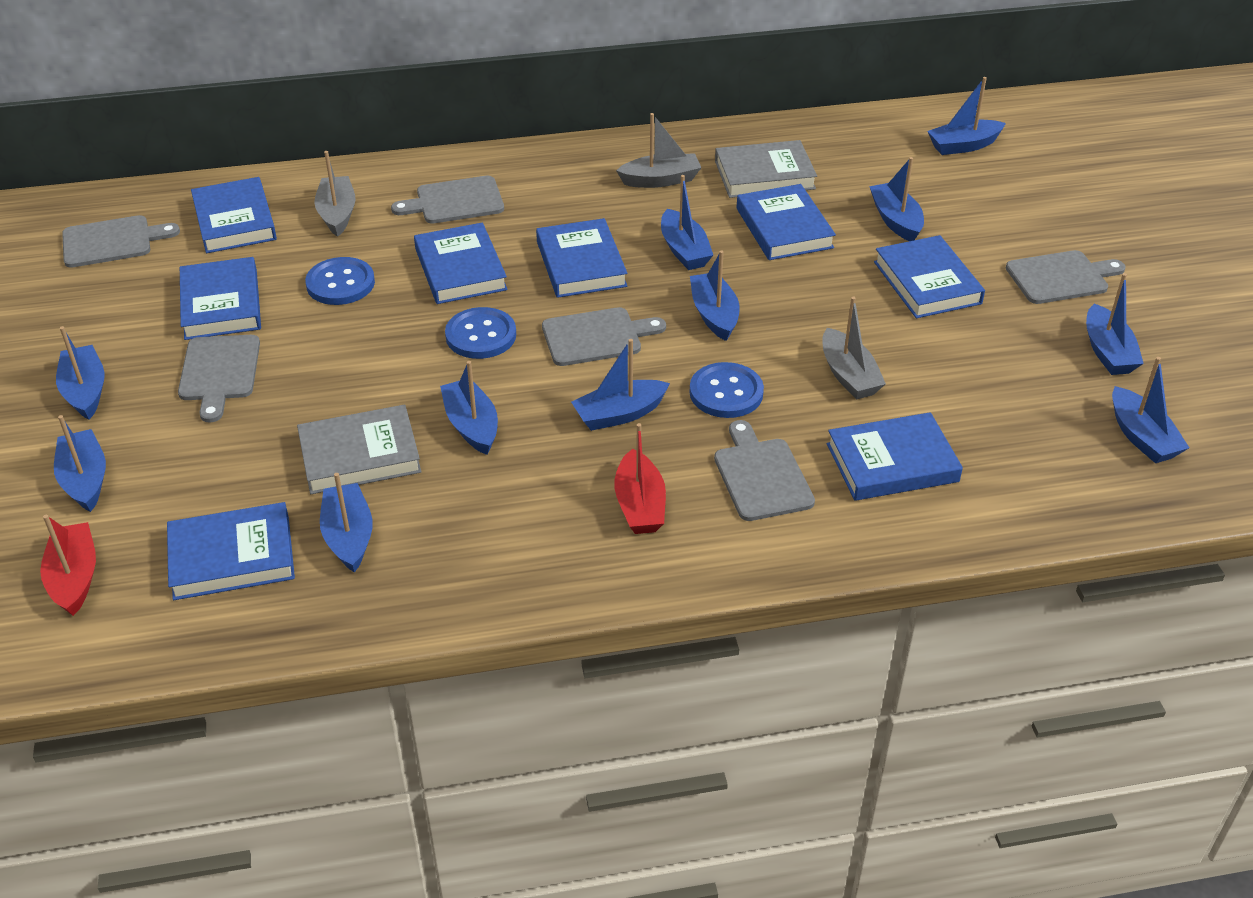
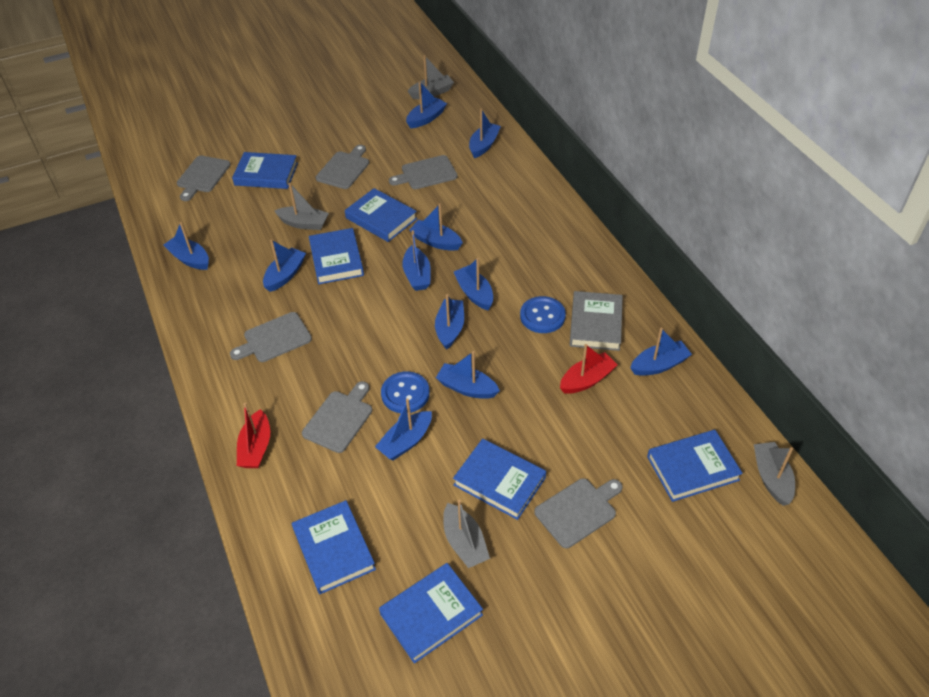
blue book: 8 -> 7
blue button: 3 -> 2
grey boat: 3 -> 4
grey book: 2 -> 1

